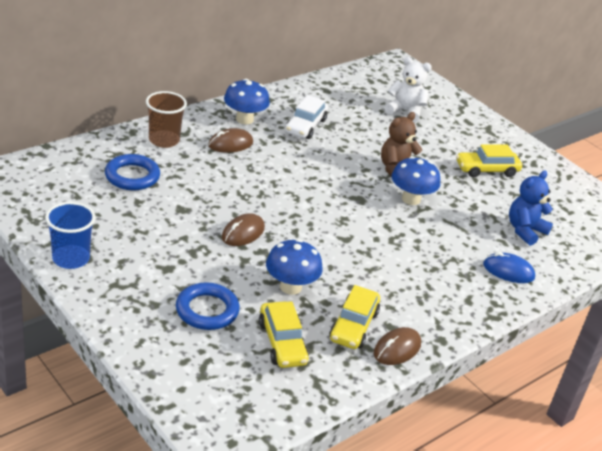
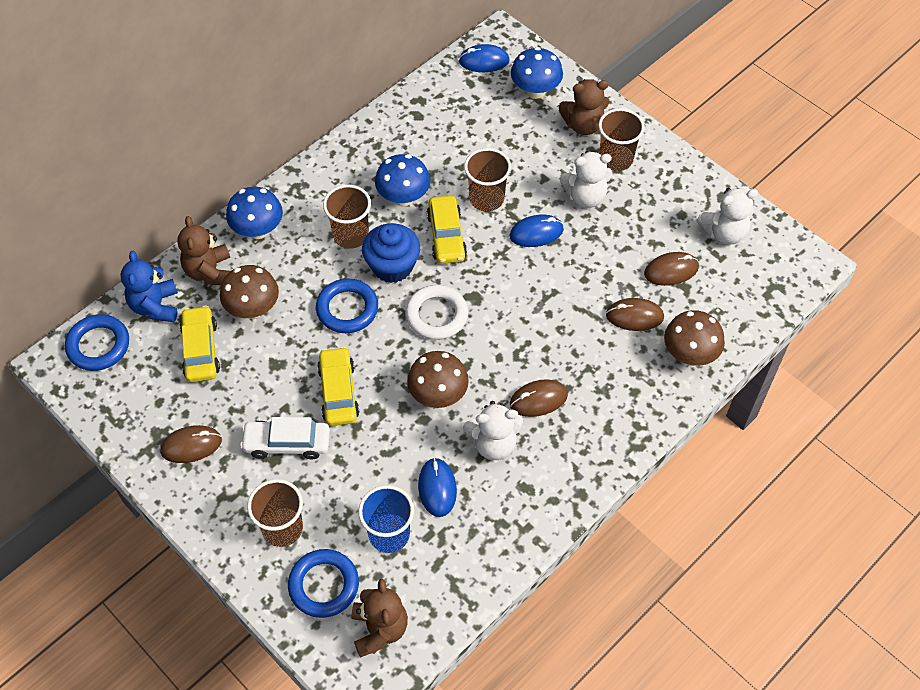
blue cupcake: 0 -> 1
blue mouse: 1 -> 3
blue ring: 2 -> 3
brown cup: 1 -> 4
brown mouse: 3 -> 4
brown mushroom: 0 -> 3
brown teddy bear: 1 -> 3
white ring: 0 -> 1
white teddy bear: 1 -> 3

